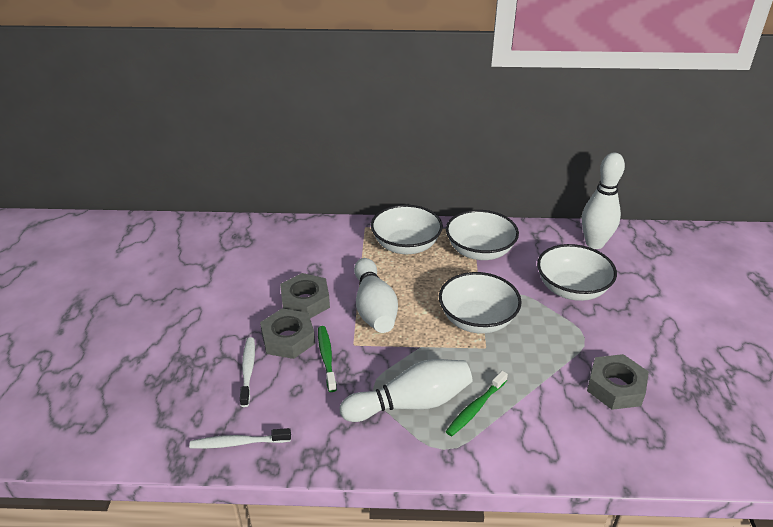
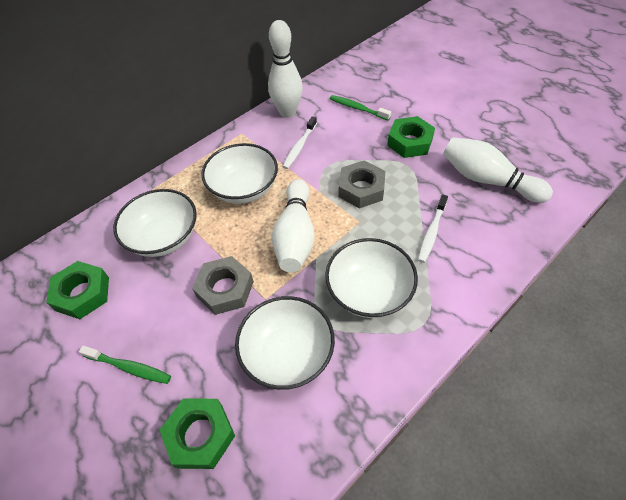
green nut: 0 -> 3
grey nut: 3 -> 2

